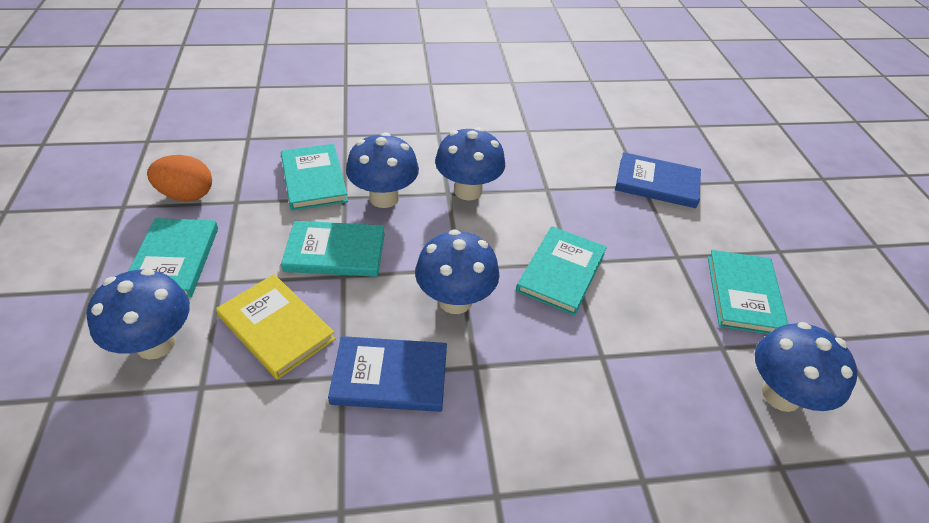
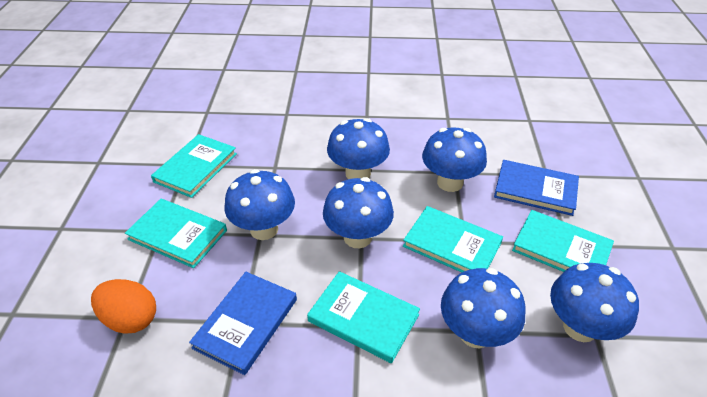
blue mushroom: 5 -> 6
yellow book: 1 -> 0

